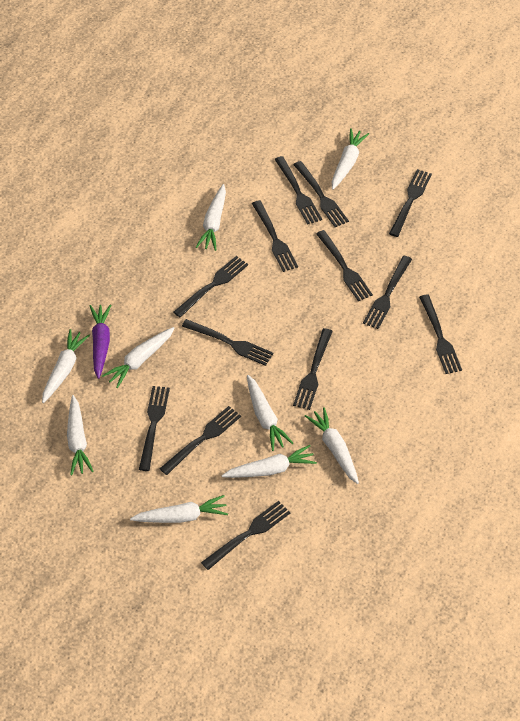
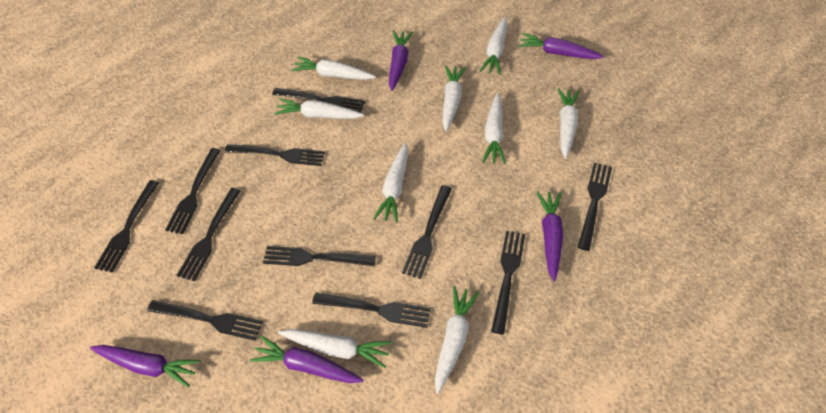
black fork: 13 -> 11
purple carrot: 1 -> 5

